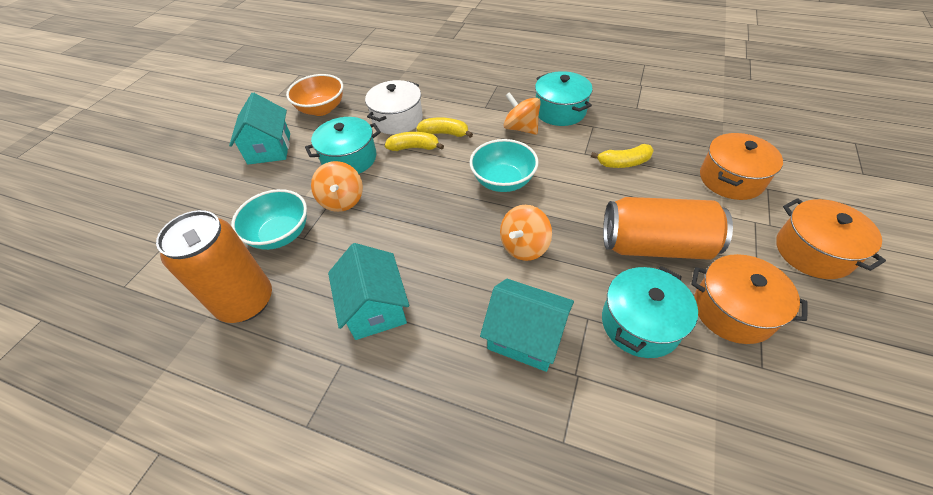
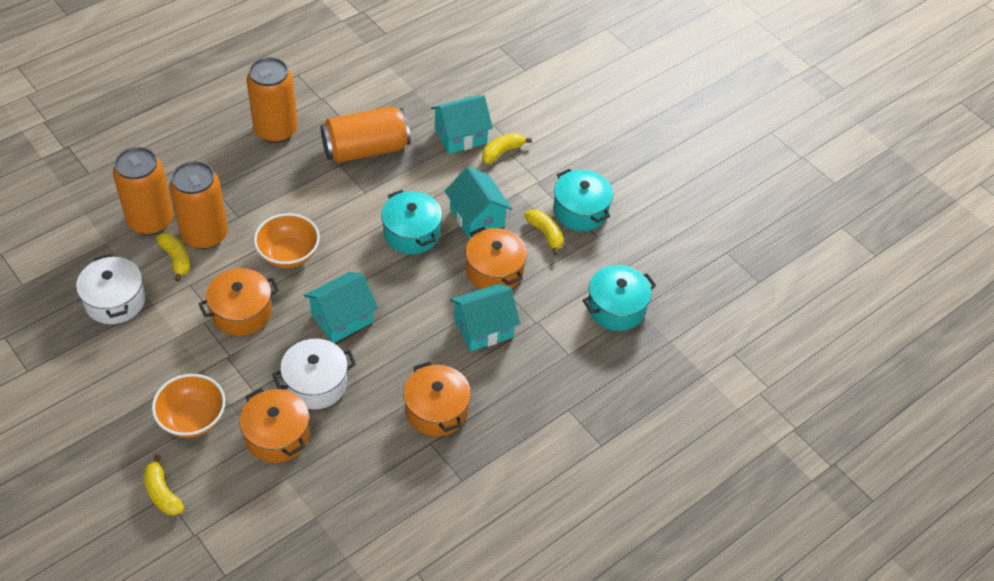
orange bowl: 1 -> 2
orange can: 2 -> 4
orange pot: 3 -> 4
orange spinning top: 3 -> 0
turquoise bowl: 2 -> 0
turquoise house: 3 -> 4
white pot: 1 -> 2
yellow banana: 3 -> 4

